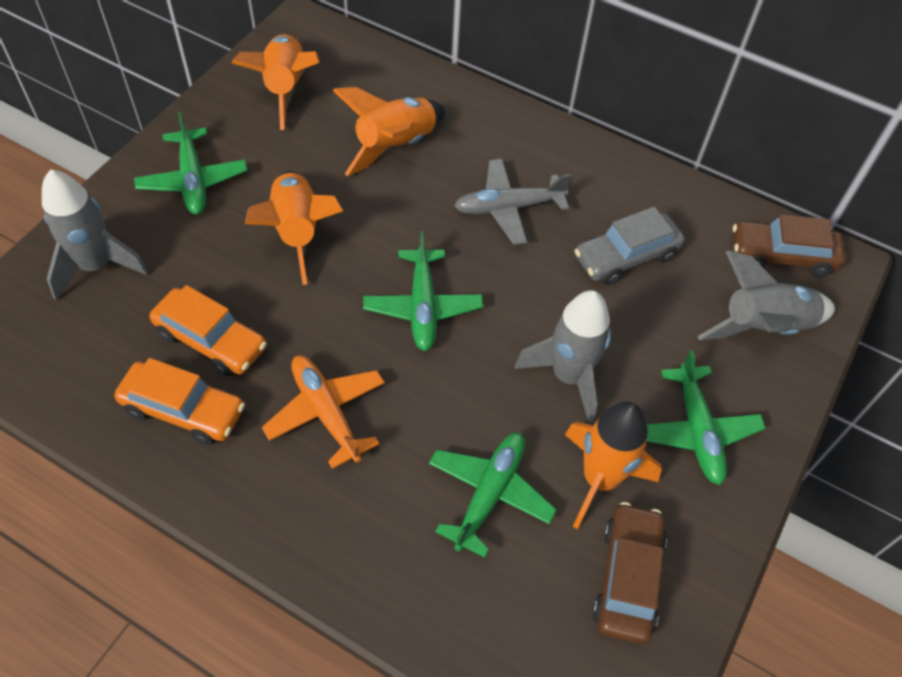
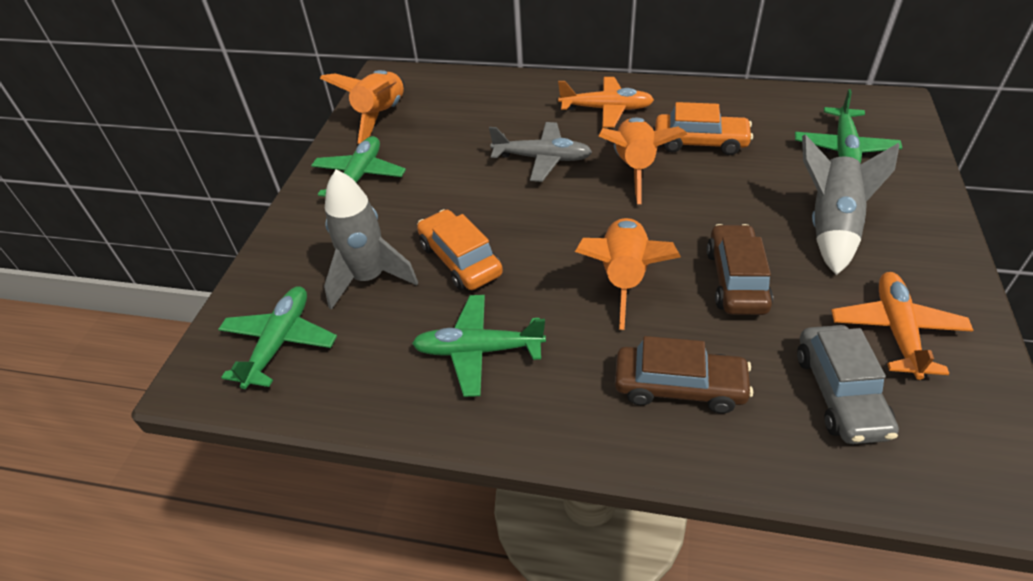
grey rocket: 3 -> 2
orange plane: 1 -> 2
orange rocket: 4 -> 3

